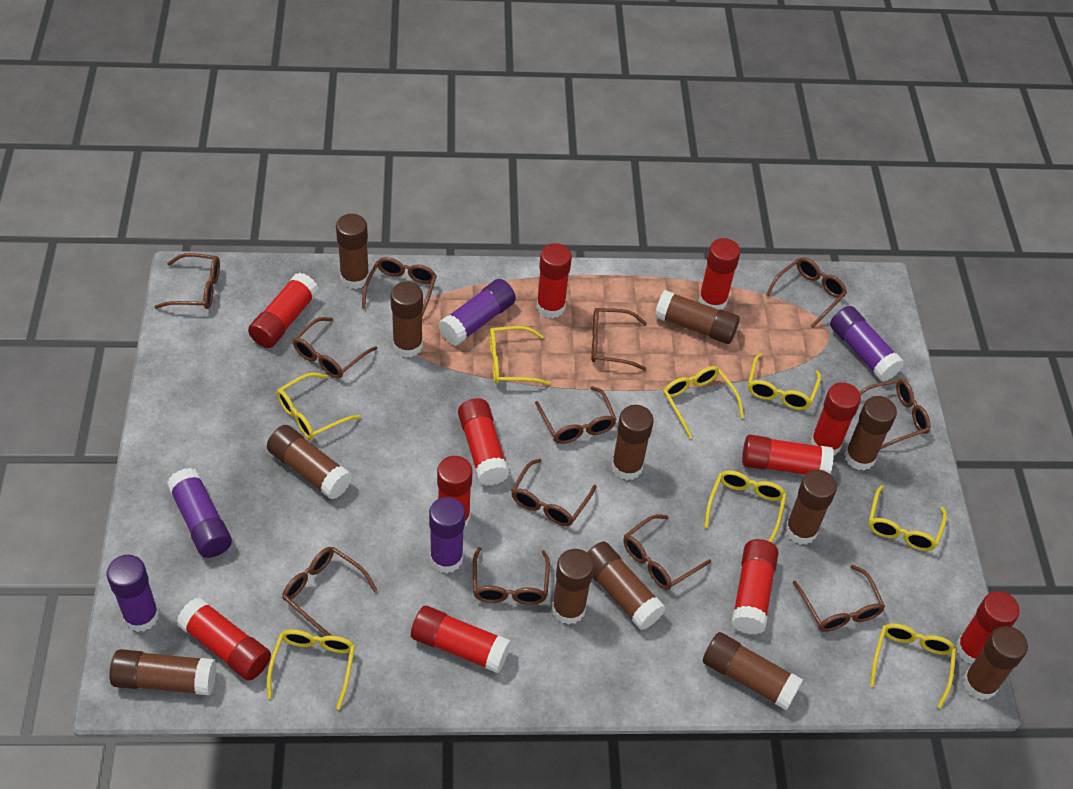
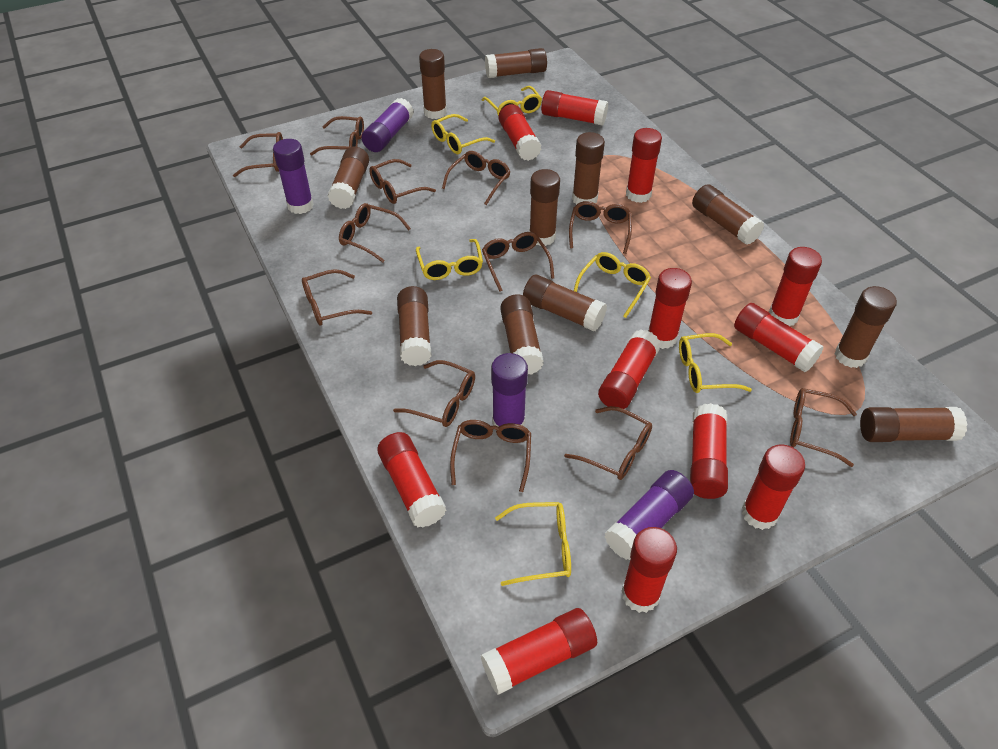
brown glue stick: 12 -> 11
purple glue stick: 5 -> 4
red glue stick: 11 -> 12
yellow glasses: 8 -> 6

